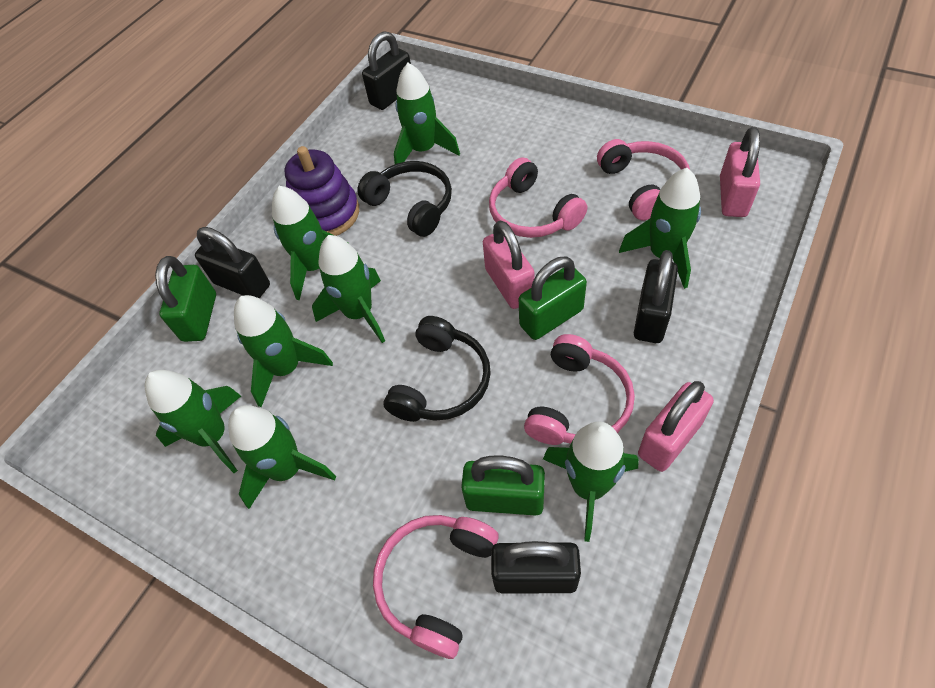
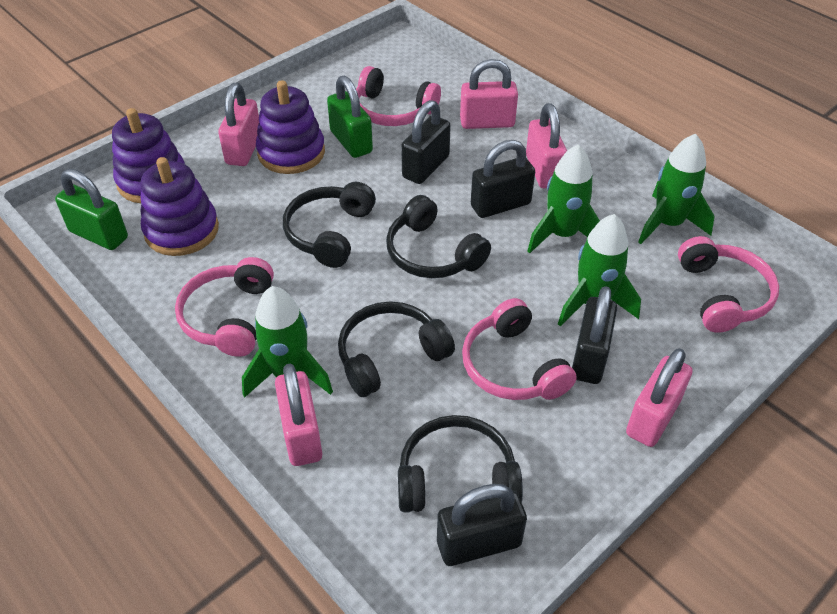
black headphones: 2 -> 4
green padlock: 3 -> 2
green rocket: 8 -> 4
pink padlock: 3 -> 5
purple stacking toy: 1 -> 3

